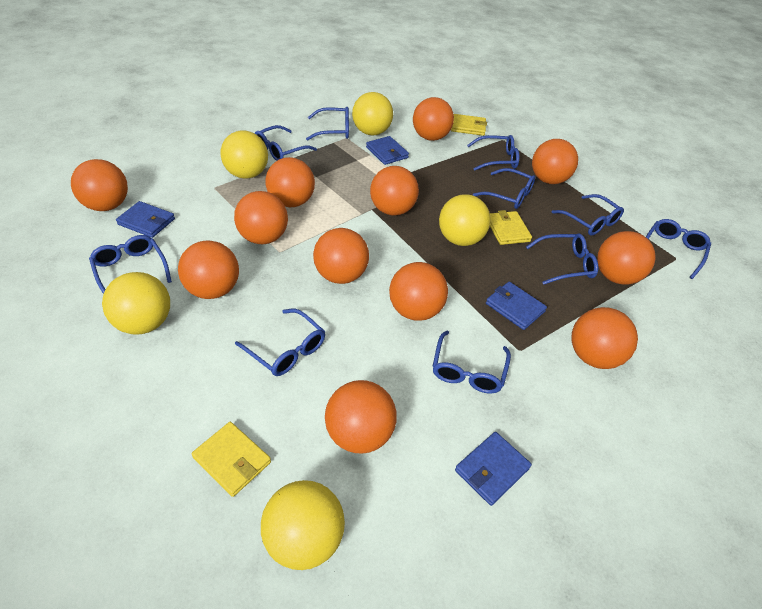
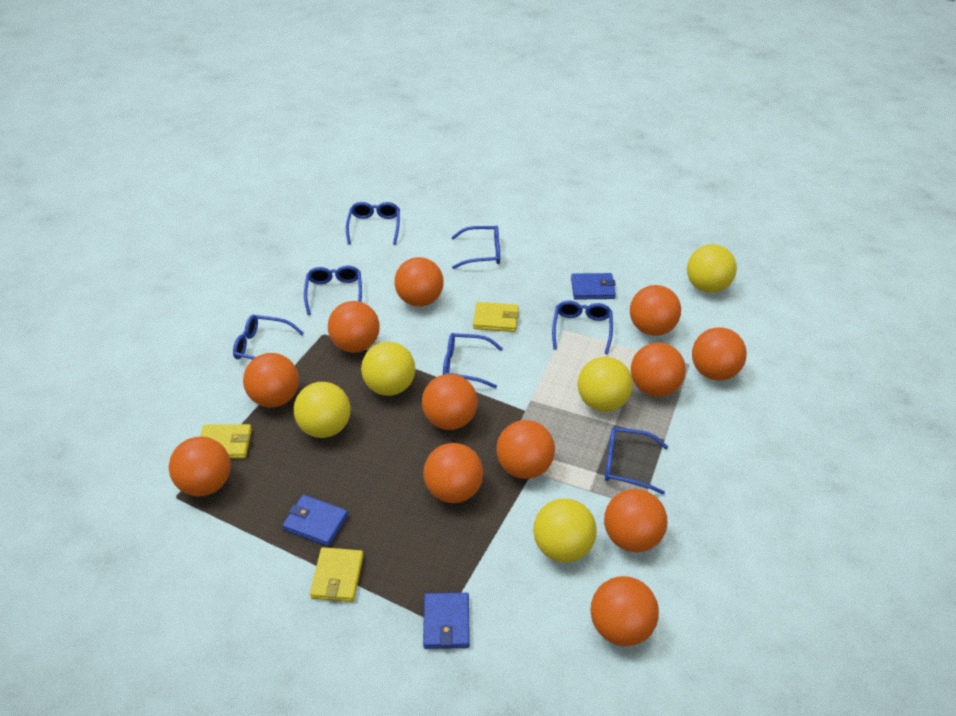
blue glasses: 10 -> 7
blue wallet: 4 -> 3

